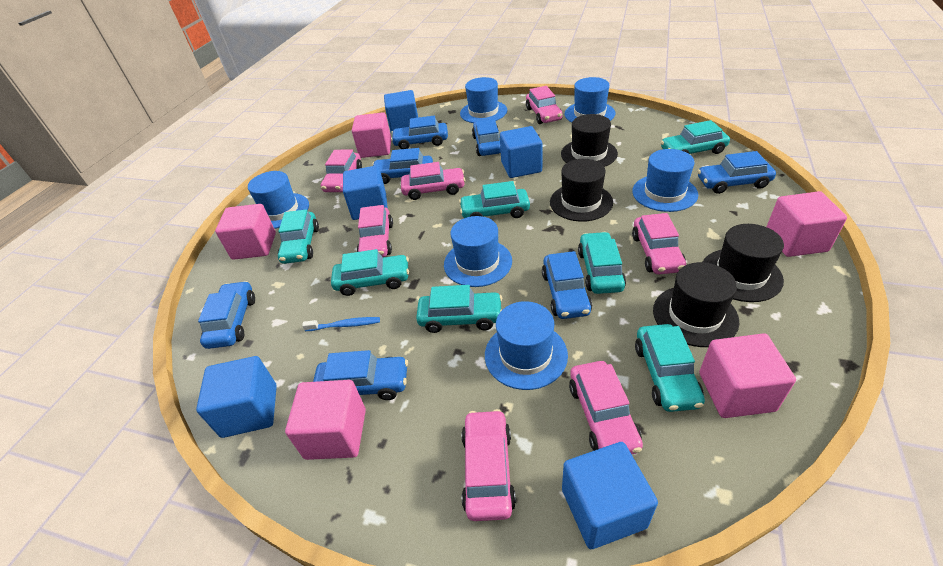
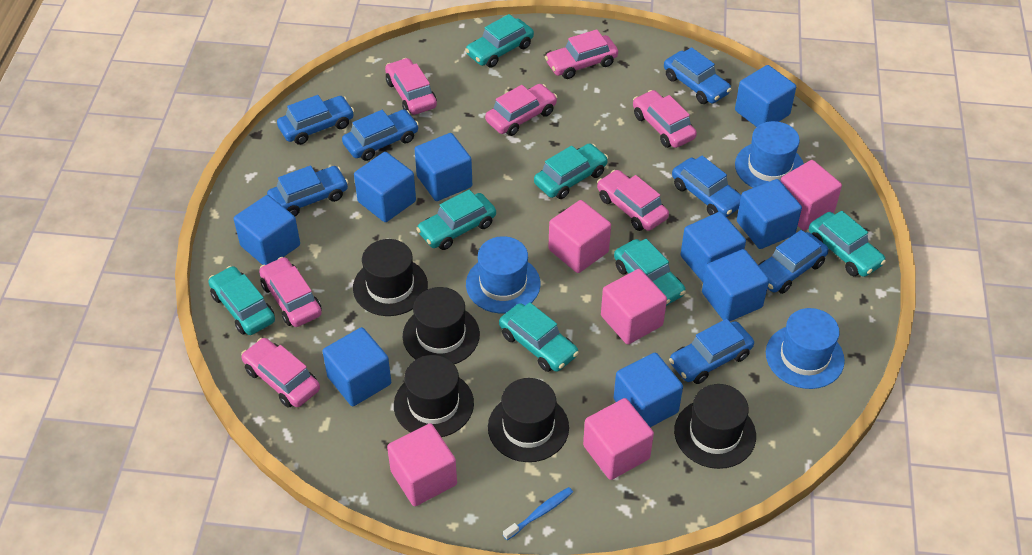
black hat: 4 -> 5
blue cube: 5 -> 9
blue hat: 6 -> 3

